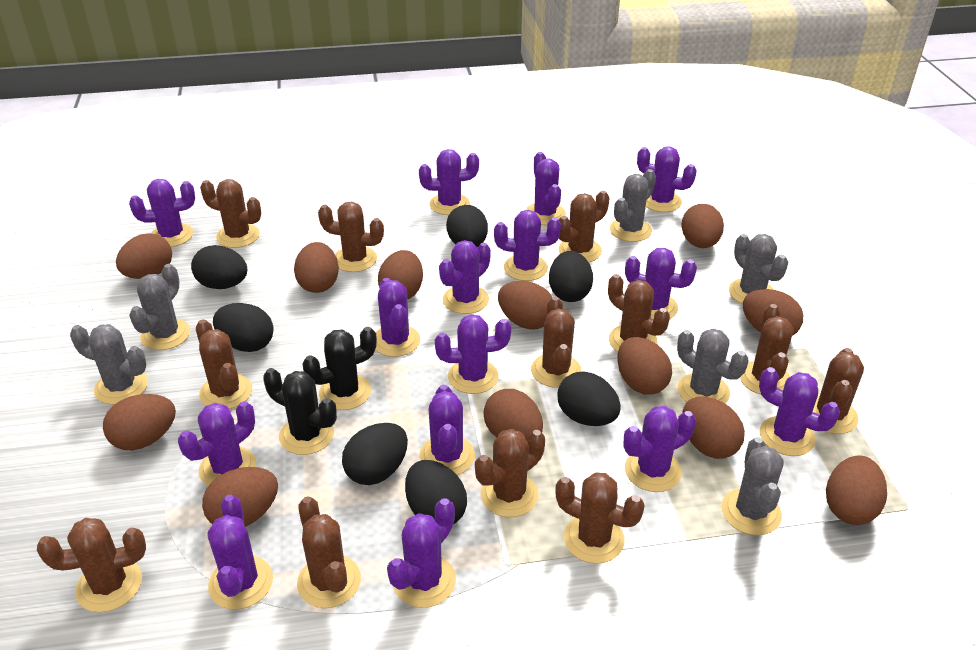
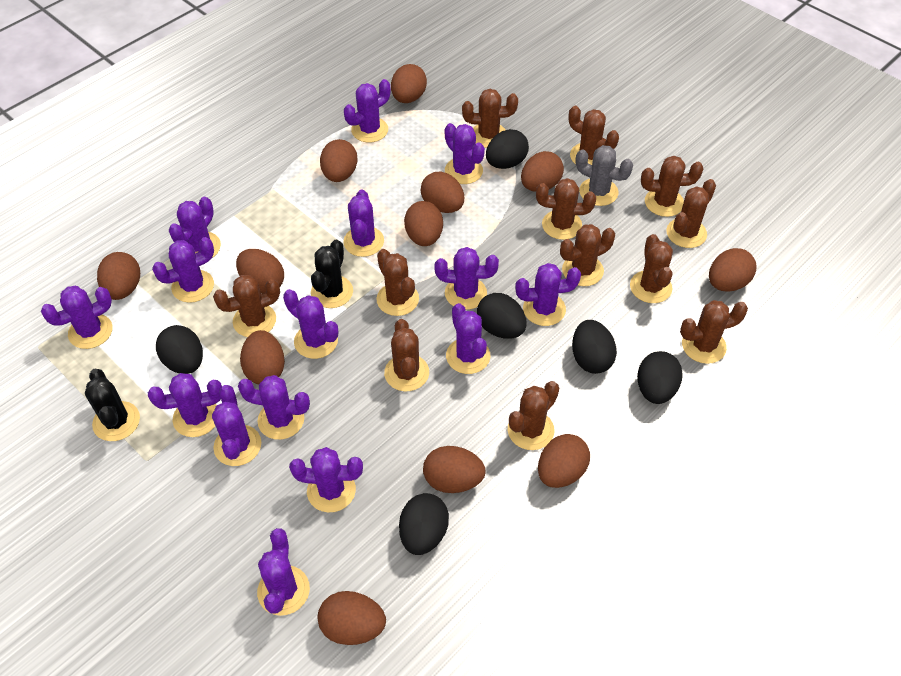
black egg: 7 -> 6
grey cactus: 6 -> 1

